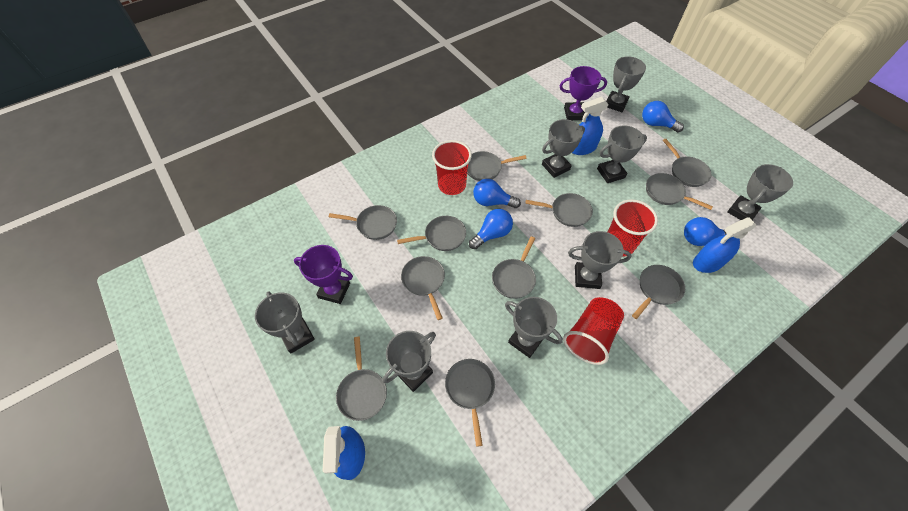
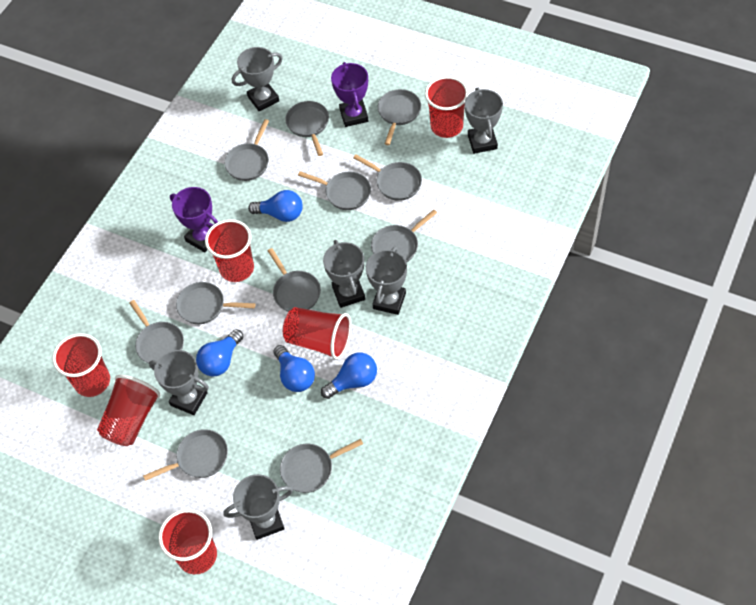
blue spray bottle: 3 -> 0
grey trophy: 8 -> 6
red cup: 3 -> 6

